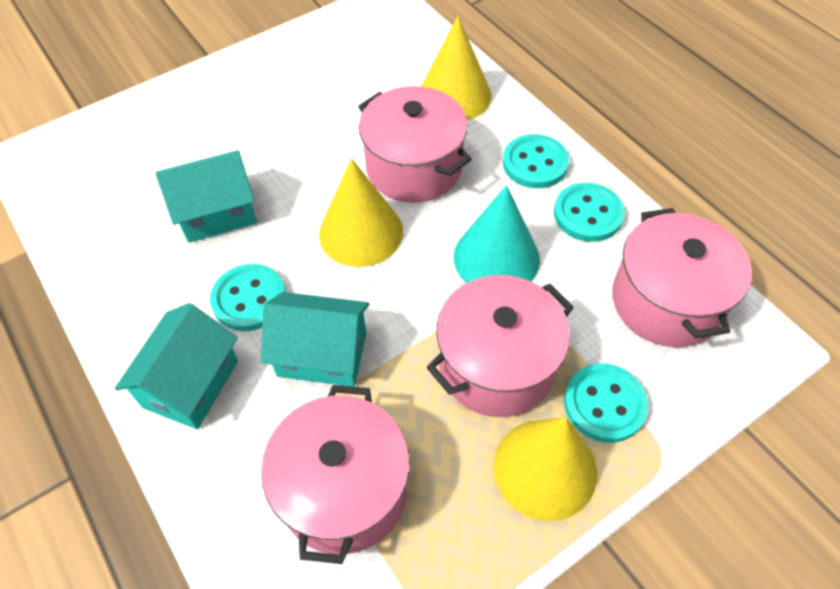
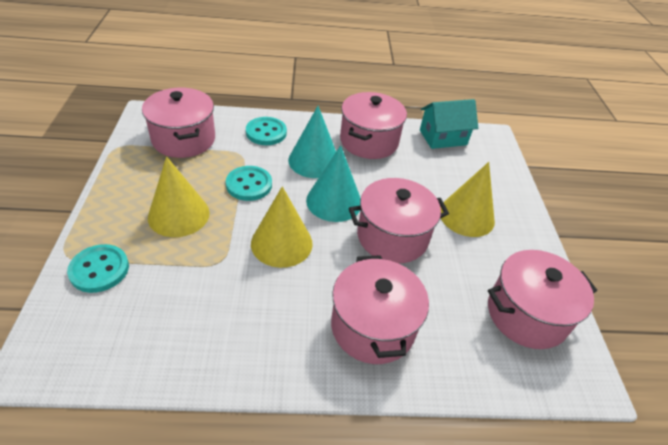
pink pot: 4 -> 5
turquoise button: 4 -> 3
turquoise cone: 1 -> 2
turquoise house: 3 -> 1

